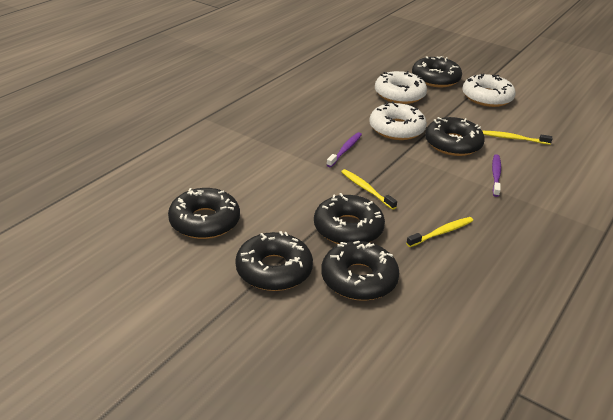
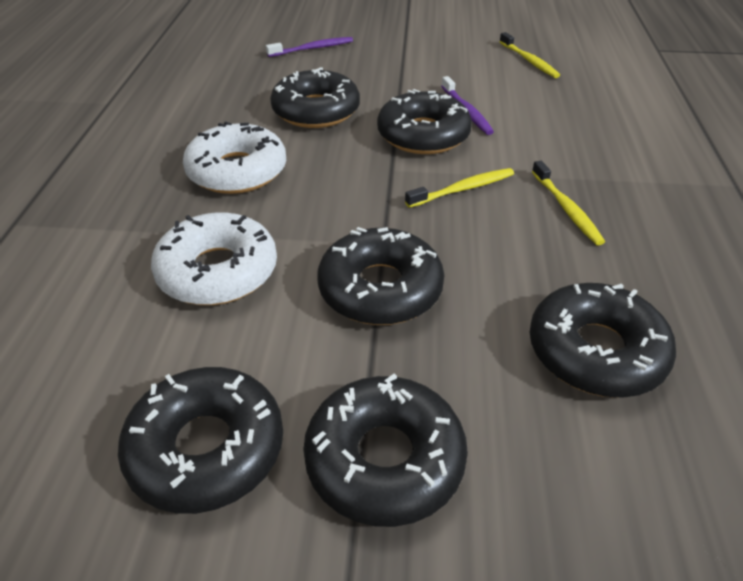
white donut: 3 -> 2

